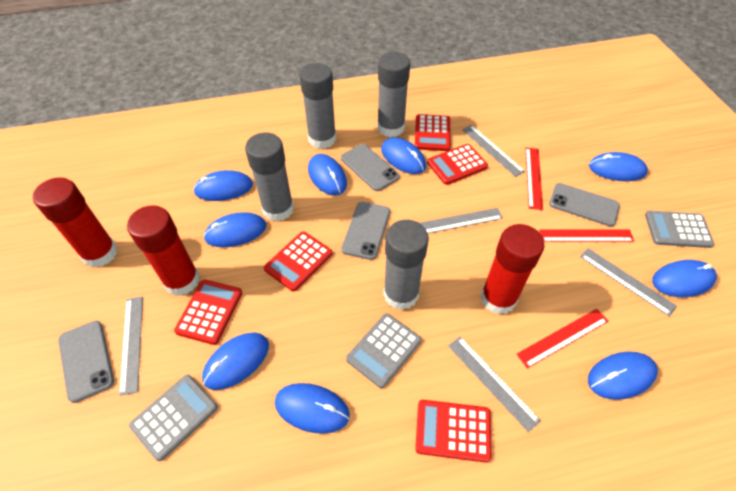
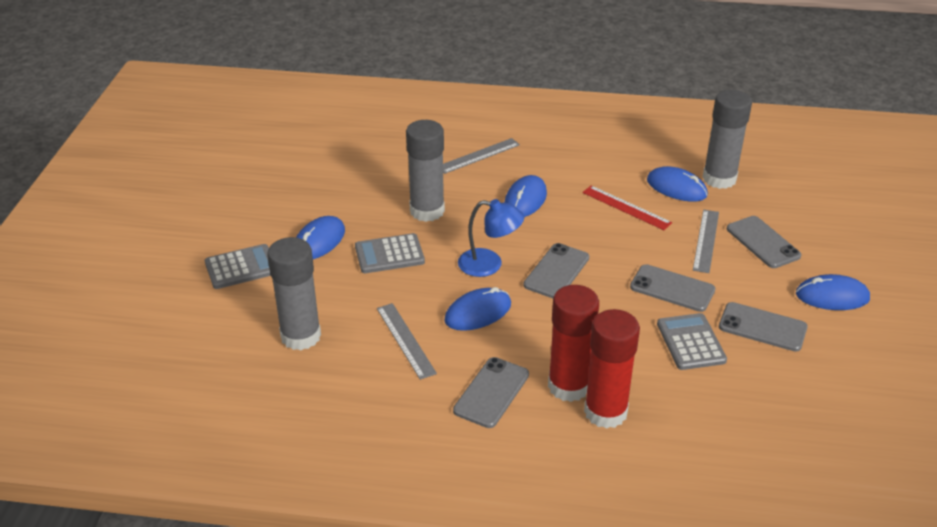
blue lamp: 0 -> 1
blue mouse: 9 -> 5
grey glue stick: 4 -> 3
grey phone: 4 -> 5
grey ruler: 5 -> 3
red calculator: 5 -> 0
red glue stick: 3 -> 2
red ruler: 3 -> 1

